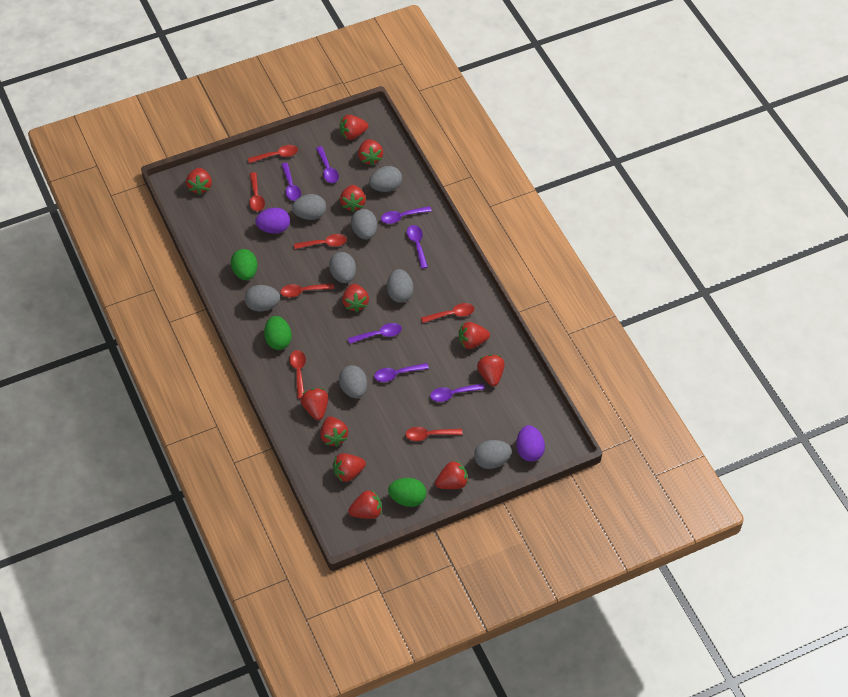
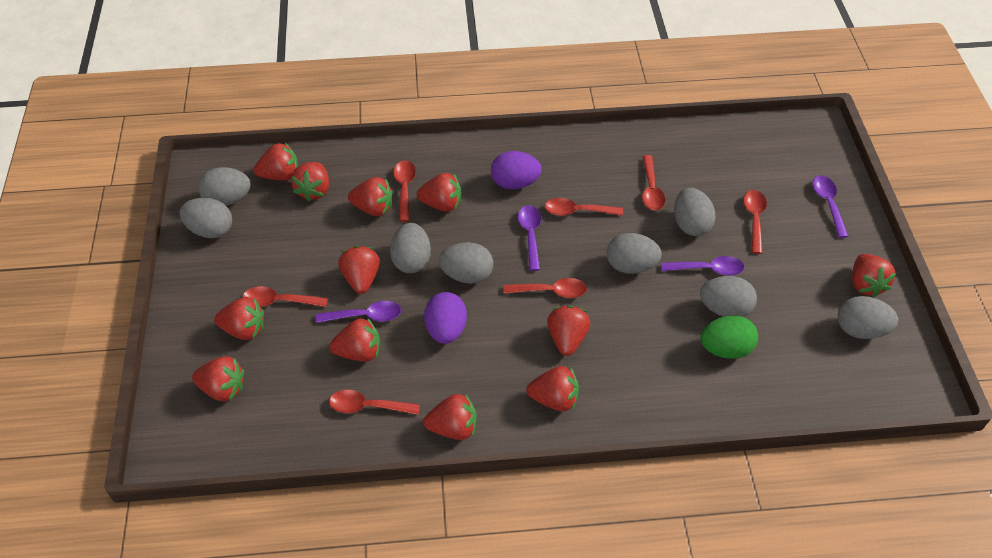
green egg: 3 -> 1
purple spoon: 7 -> 4

